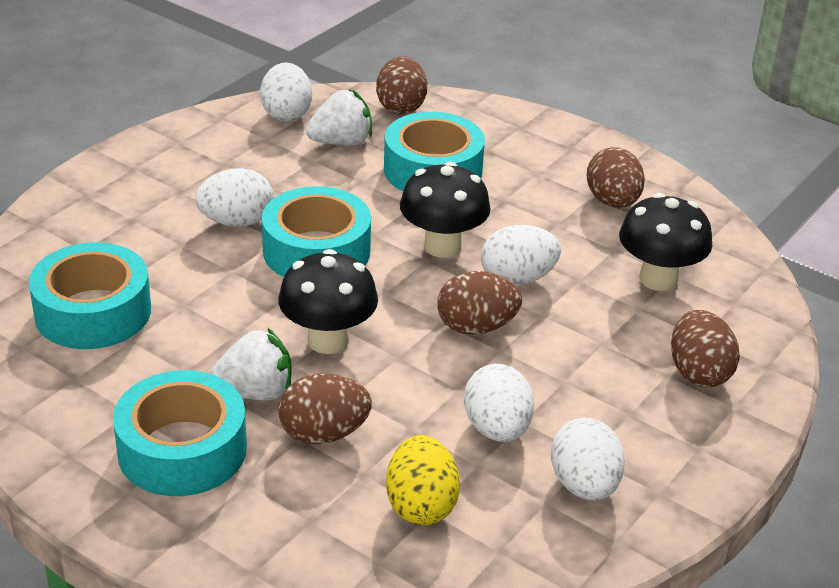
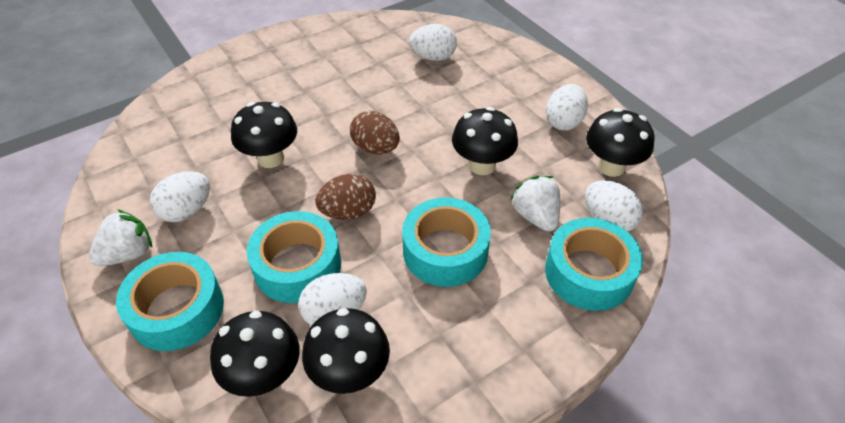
black mushroom: 3 -> 5
brown egg: 5 -> 2
yellow egg: 1 -> 0

